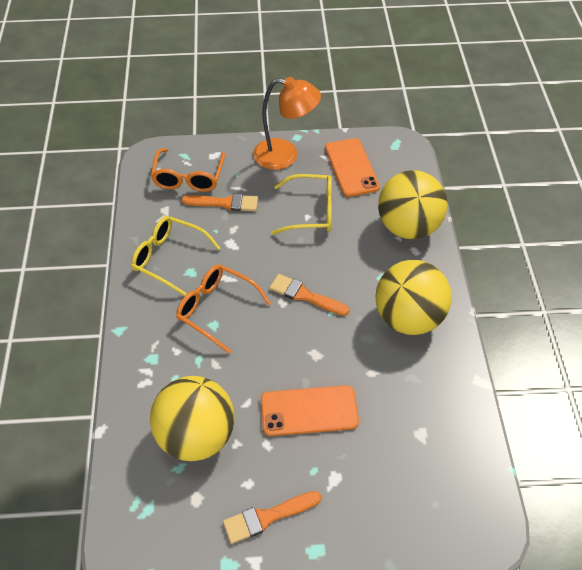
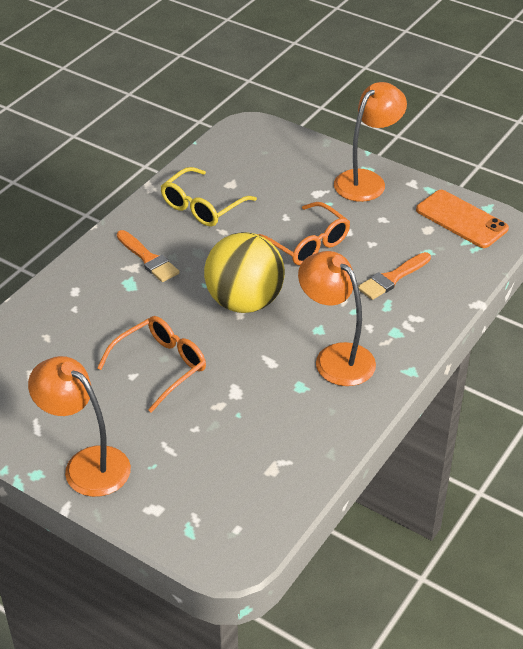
orange brush: 3 -> 2
orange lamp: 1 -> 3
orange phone: 2 -> 1
yellow ball: 3 -> 1
yellow glasses: 2 -> 1

